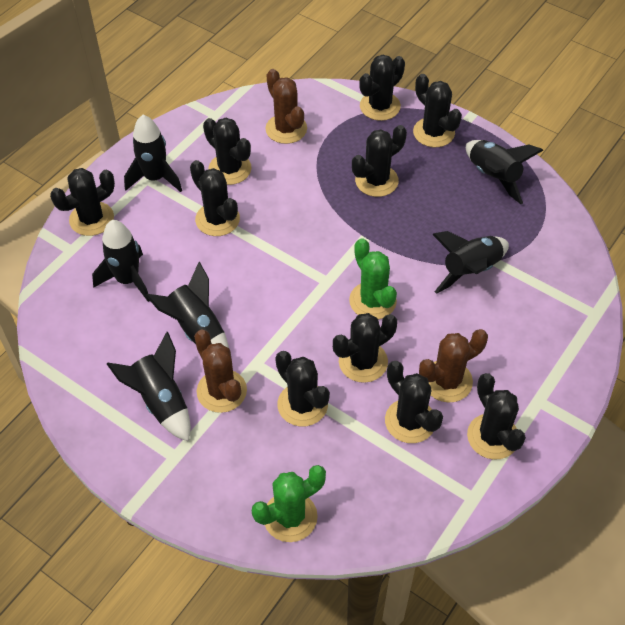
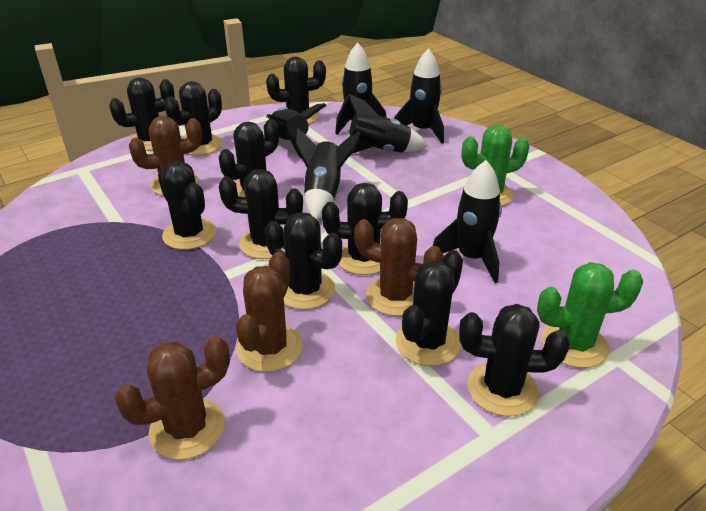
brown cactus: 3 -> 4

